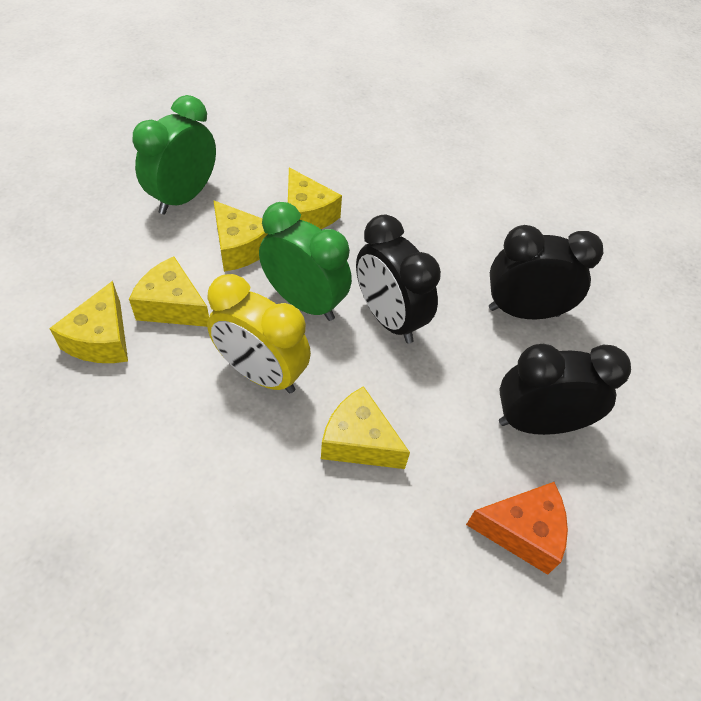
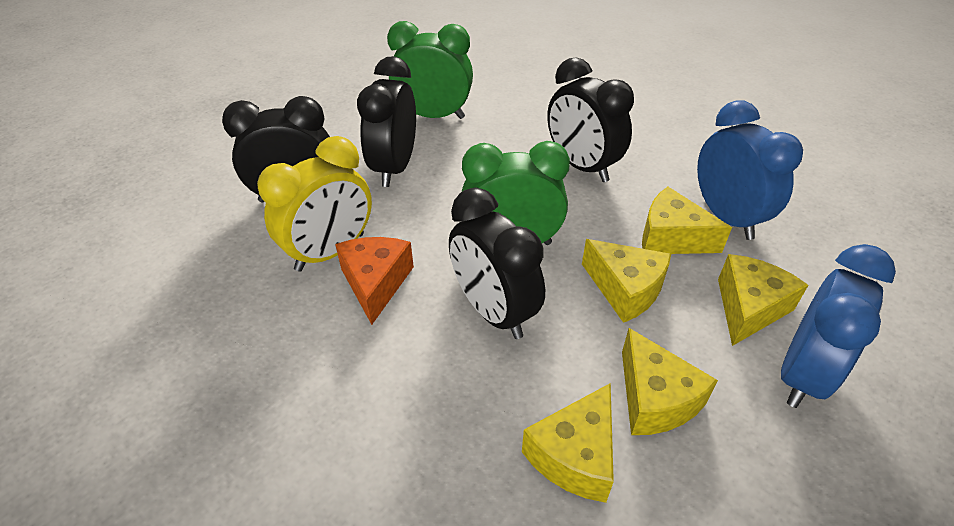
black clock: 3 -> 4
blue clock: 0 -> 2

